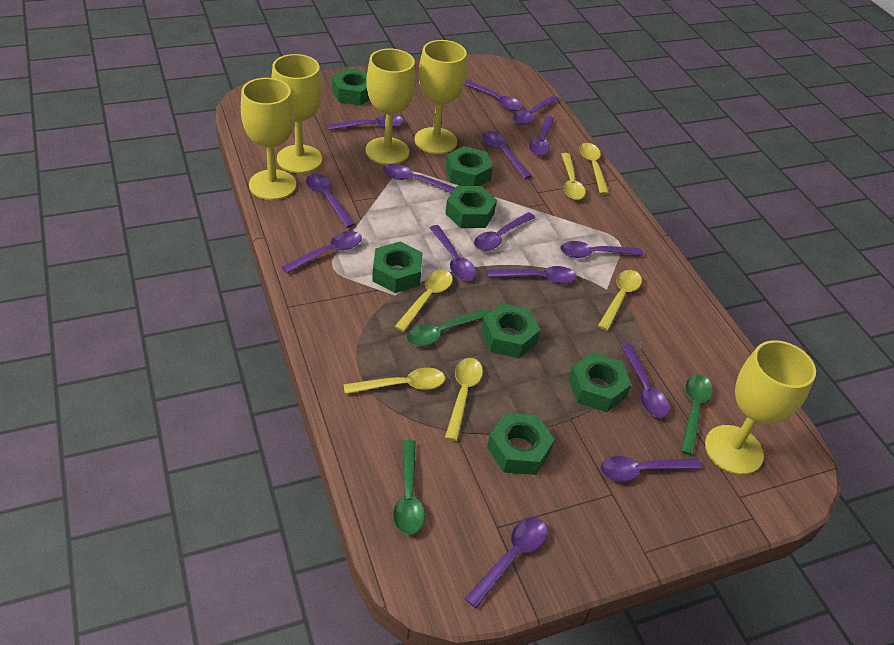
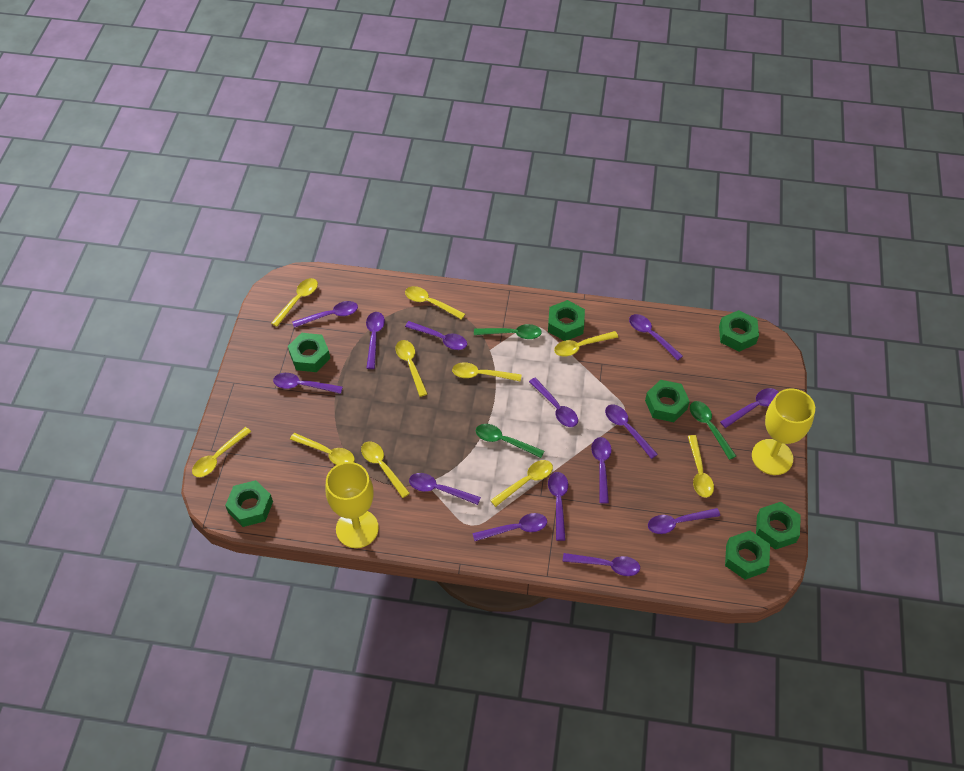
purple spoon: 15 -> 14
yellow goblet: 5 -> 2
yellow spoon: 6 -> 10

